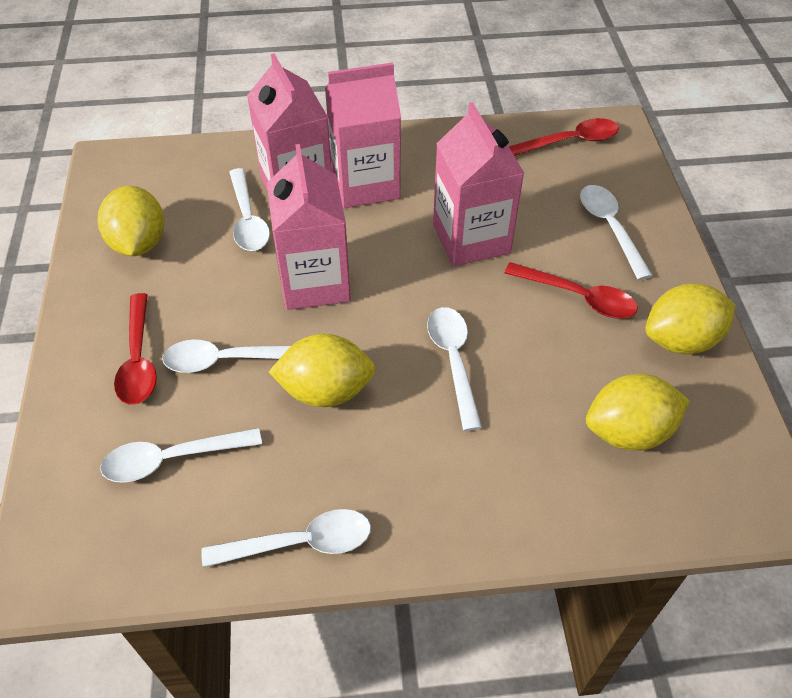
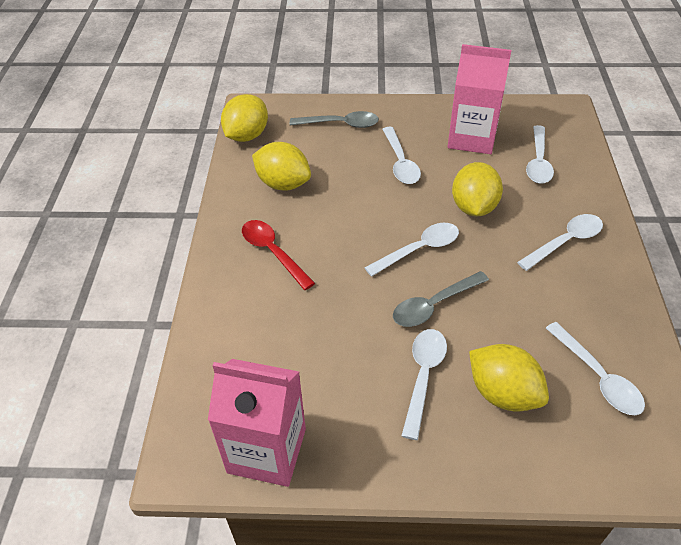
grey spoon: 0 -> 2
pink carton: 4 -> 2
red spoon: 3 -> 1

